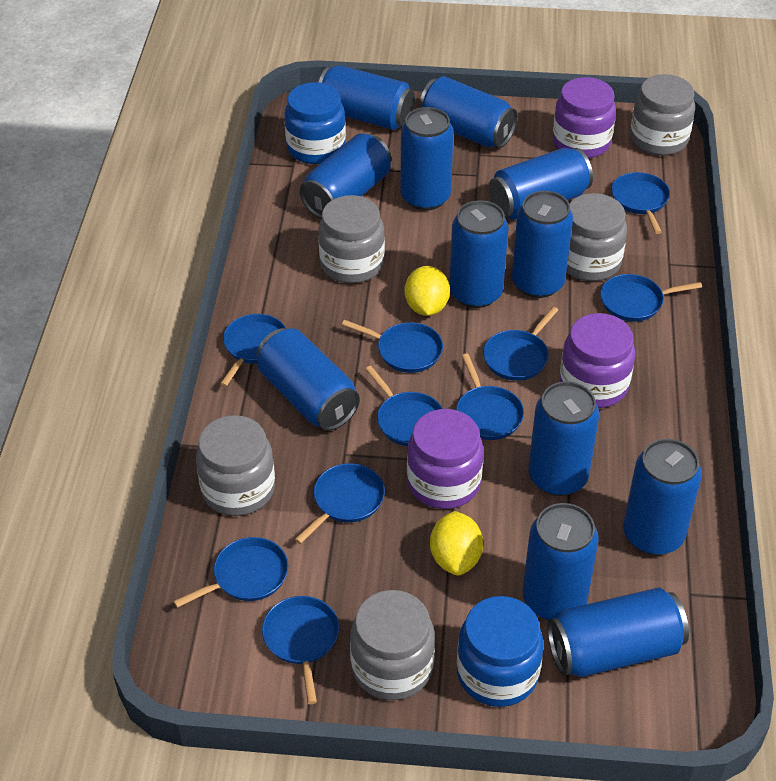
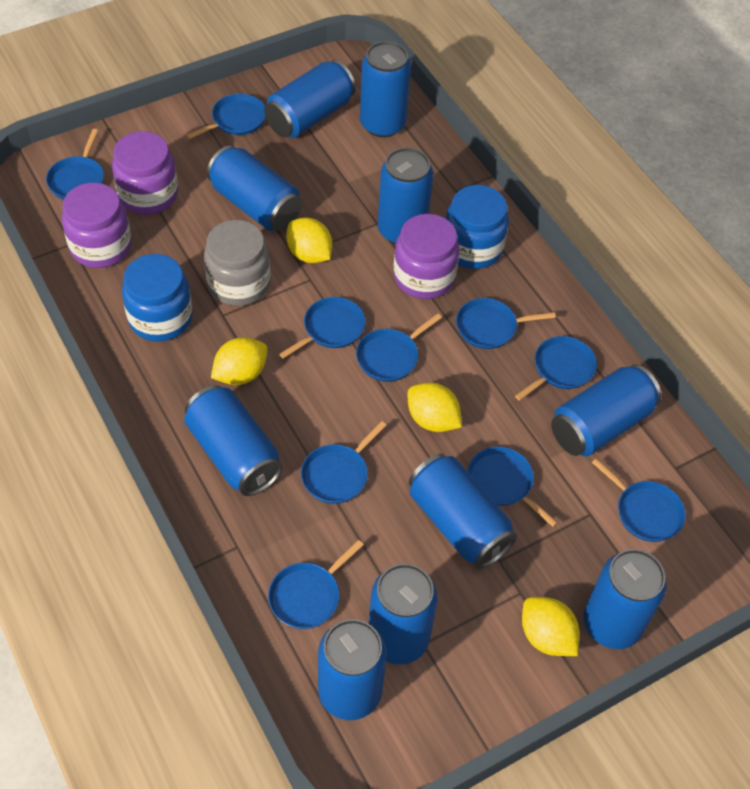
blue can: 12 -> 10
grey jar: 5 -> 1
yellow lemon: 2 -> 4

